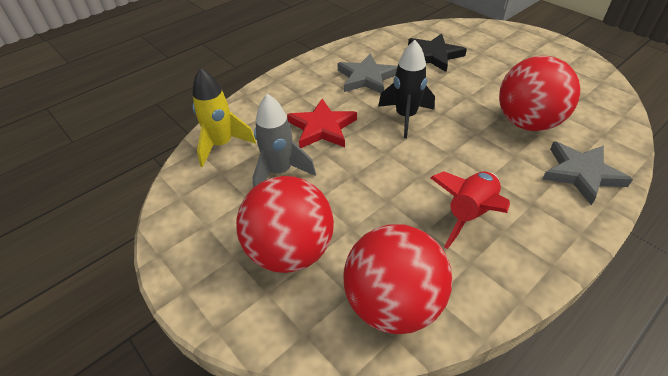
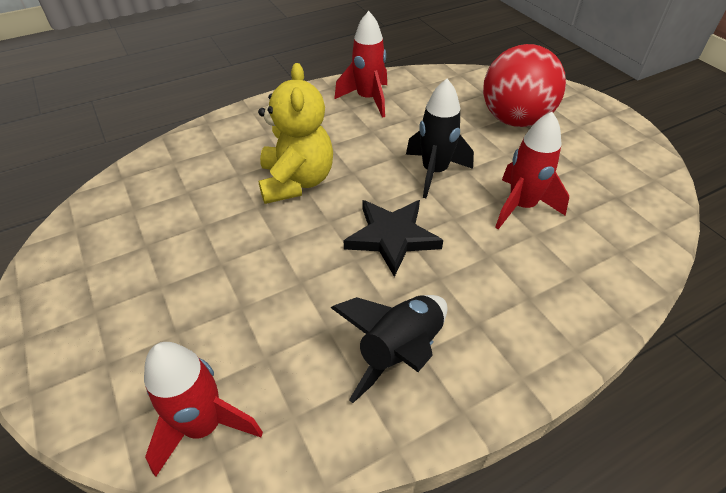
black rocket: 1 -> 2
grey rocket: 1 -> 0
grey star: 2 -> 0
red ball: 3 -> 1
red rocket: 1 -> 3
red star: 1 -> 0
yellow rocket: 1 -> 0
yellow teddy bear: 0 -> 1

